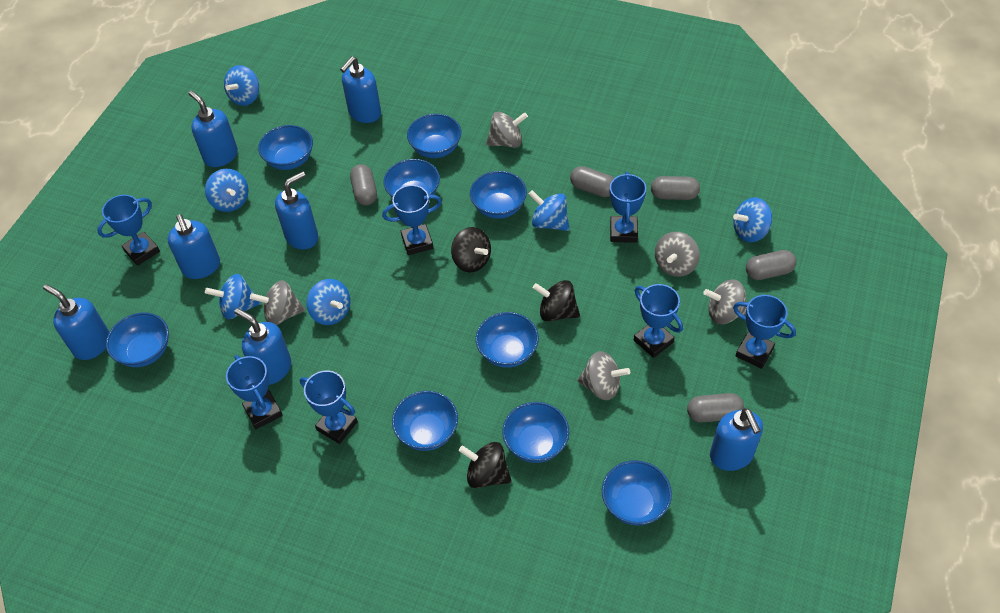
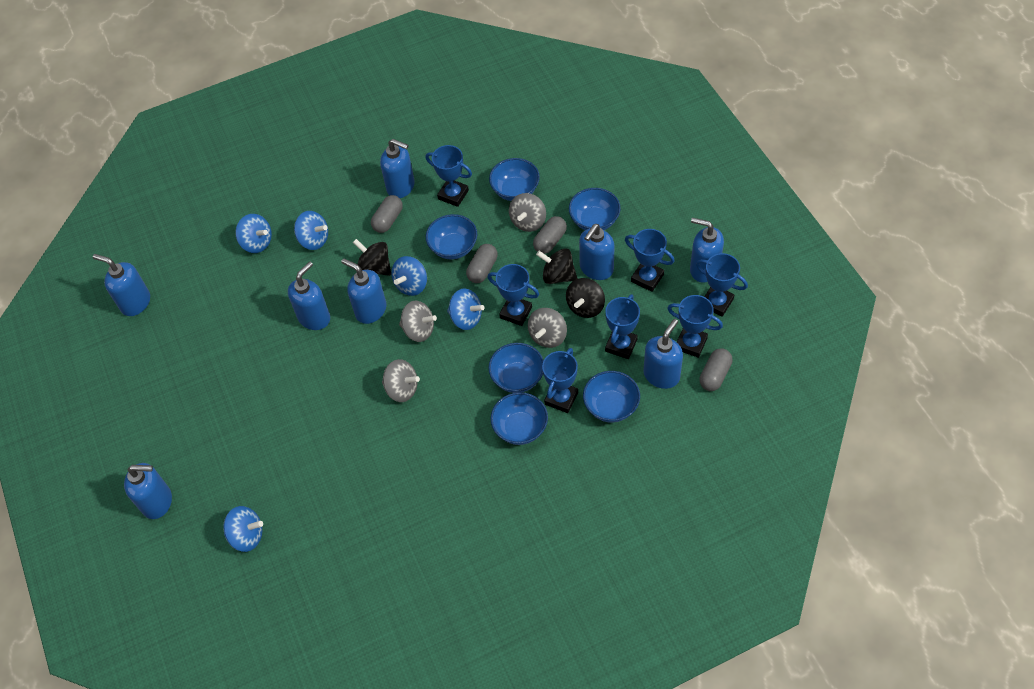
blue bowl: 9 -> 6
blue soap dispenser: 7 -> 8
blue spinning top: 6 -> 5
grey capsule: 5 -> 4
grey spinning top: 5 -> 4

